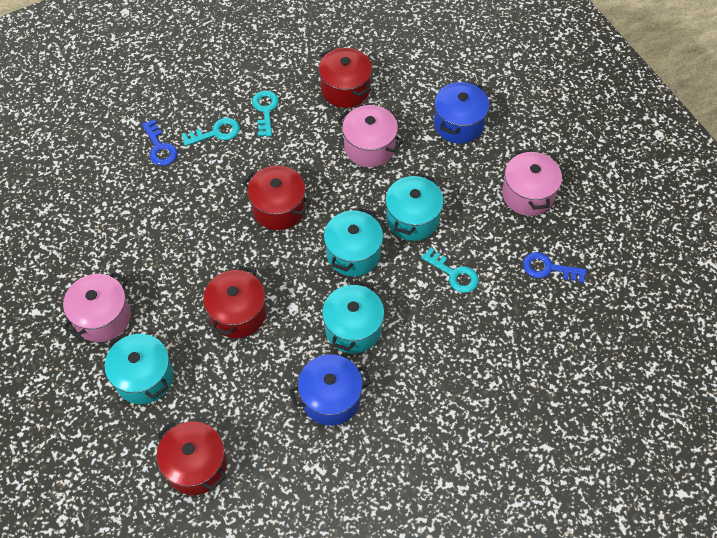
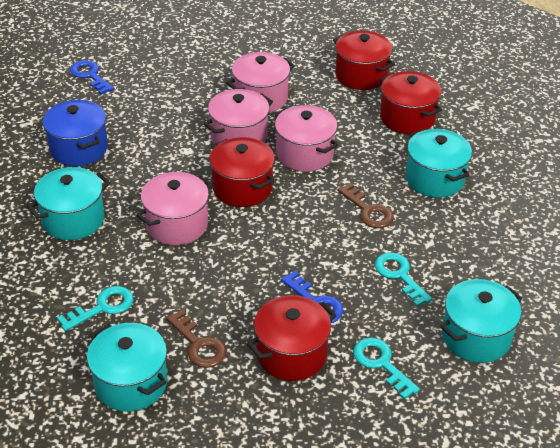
blue pot: 2 -> 1
brown key: 0 -> 2
pink pot: 3 -> 4

